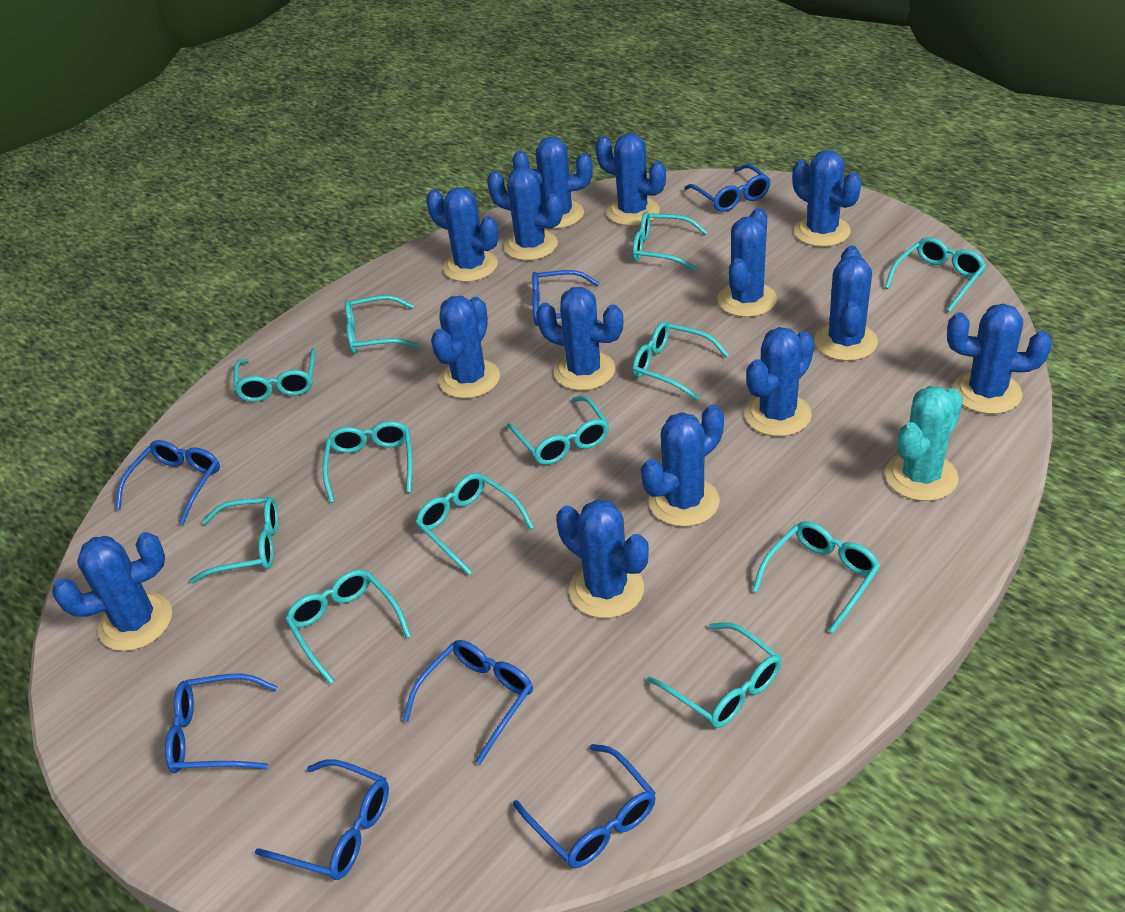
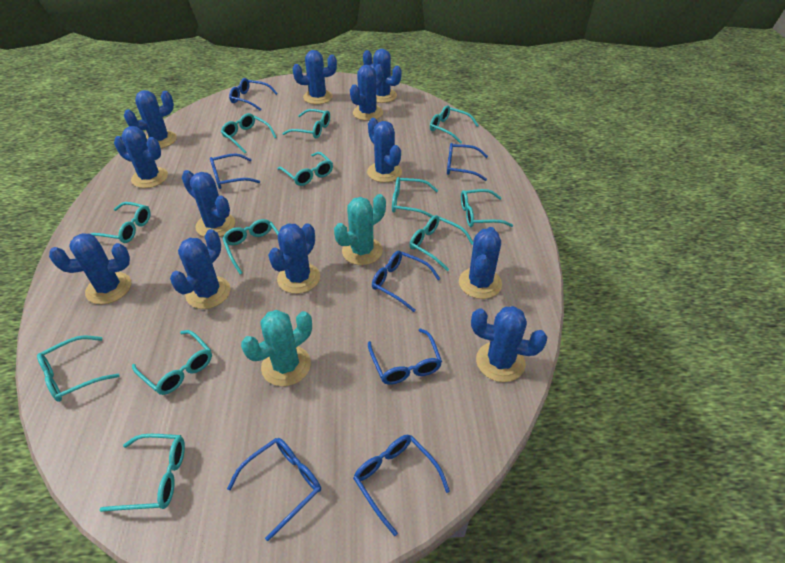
blue cactus: 14 -> 12
turquoise cactus: 1 -> 2

